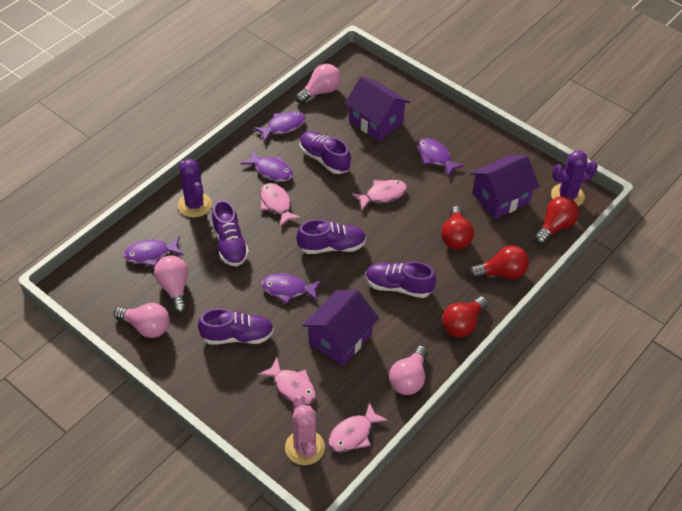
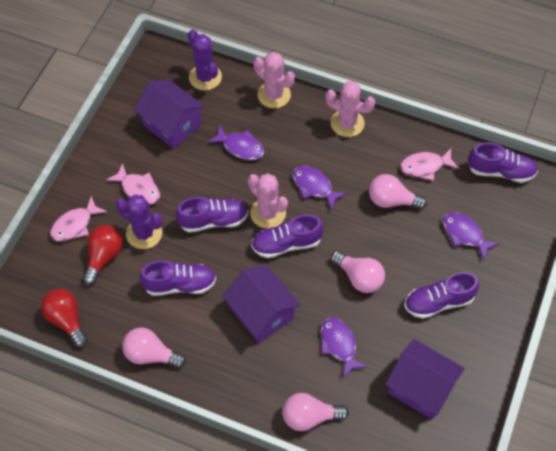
pink cactus: 1 -> 3
pink fish: 4 -> 3
purple fish: 5 -> 4
red light bulb: 4 -> 2

